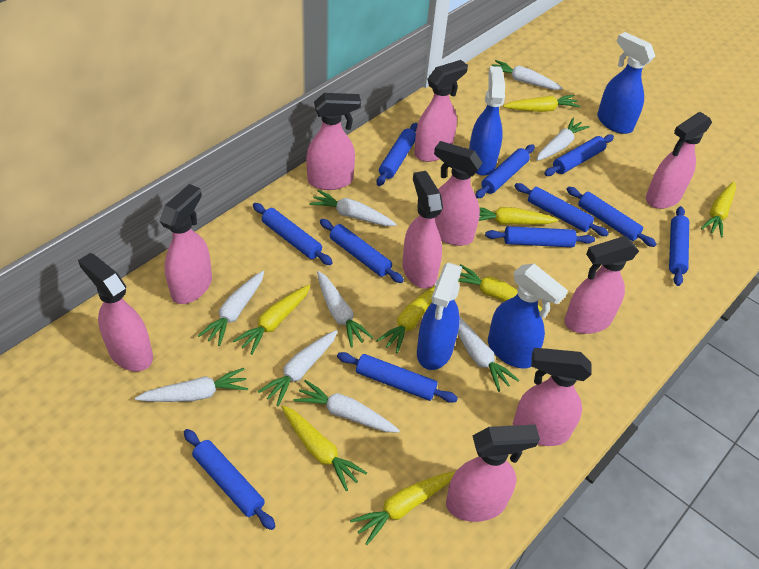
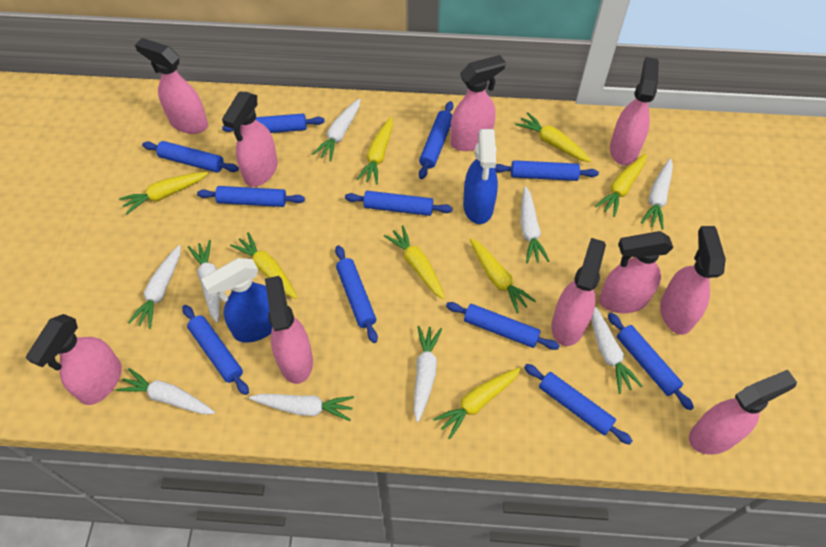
blue spray bottle: 4 -> 2

